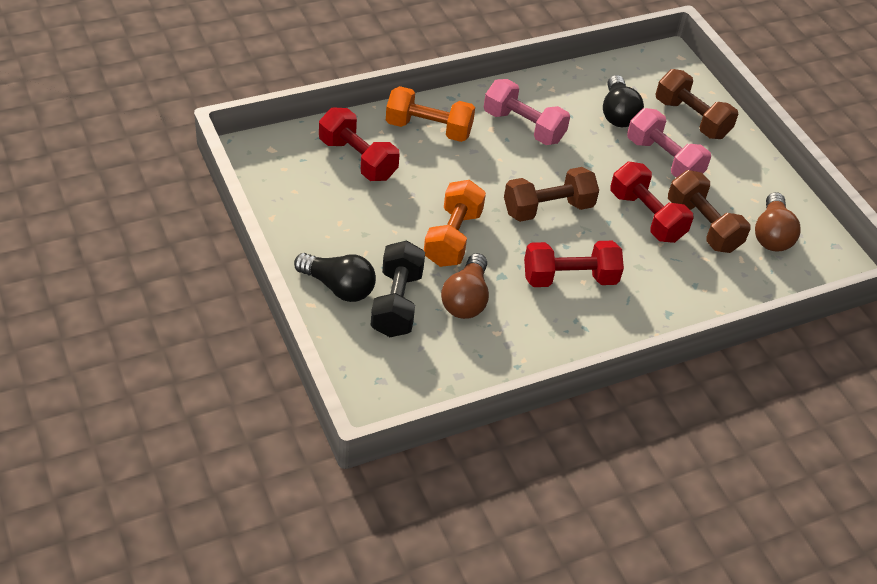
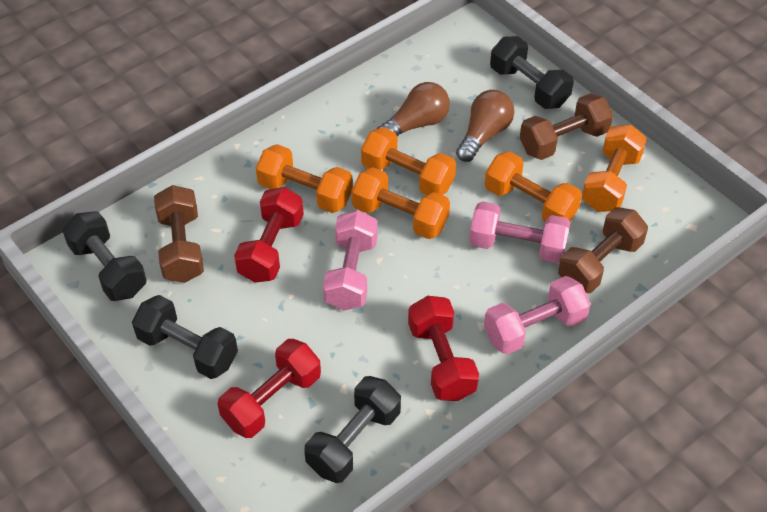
black dumbbell: 1 -> 4
black light bulb: 2 -> 0
orange dumbbell: 2 -> 5
pink dumbbell: 2 -> 3

